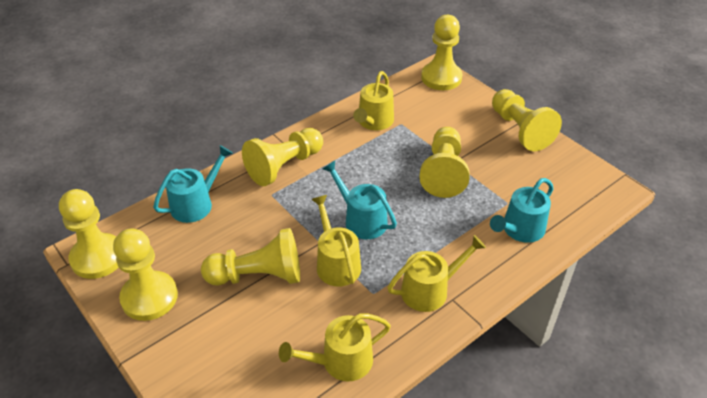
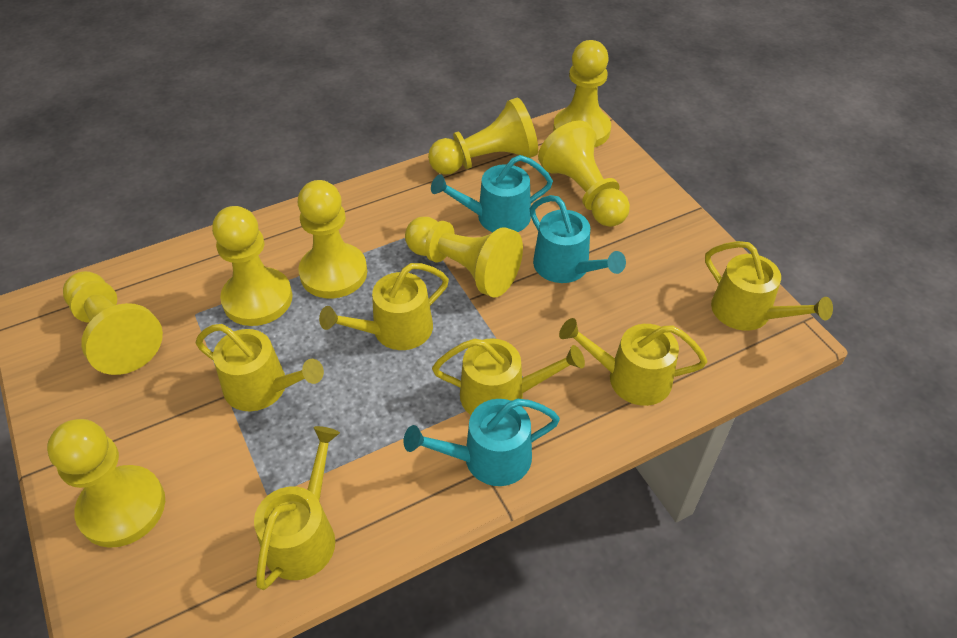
yellow pawn: 7 -> 8
yellow watering can: 4 -> 6

